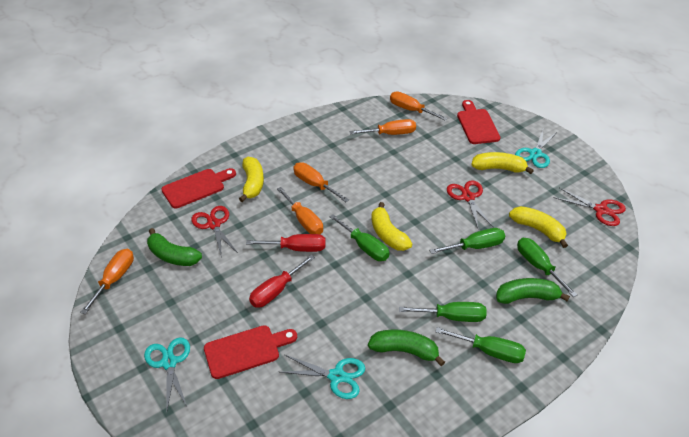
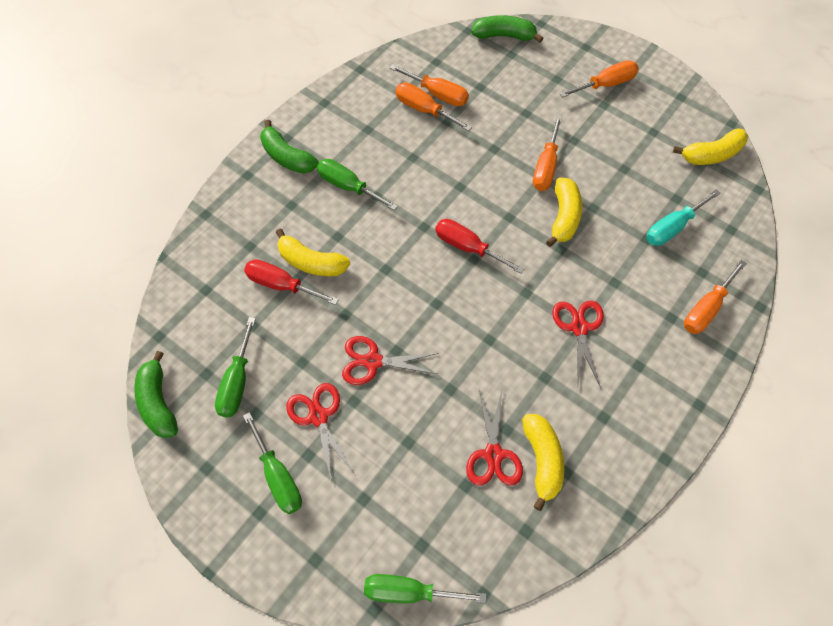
green screwdriver: 5 -> 4
red cutting board: 3 -> 0
red scissors: 3 -> 4
turquoise scissors: 3 -> 0
turquoise screwdriver: 0 -> 1

